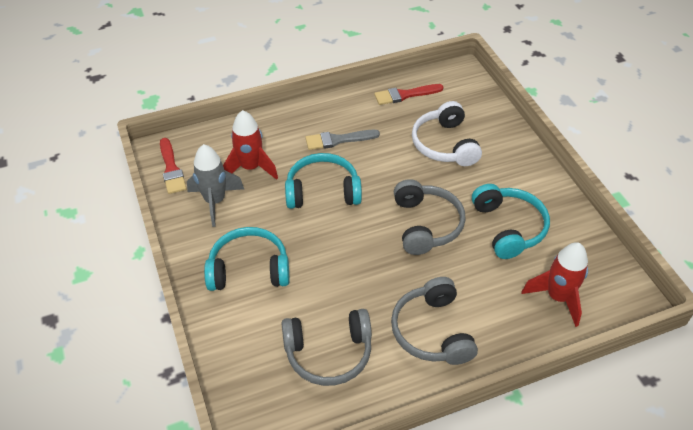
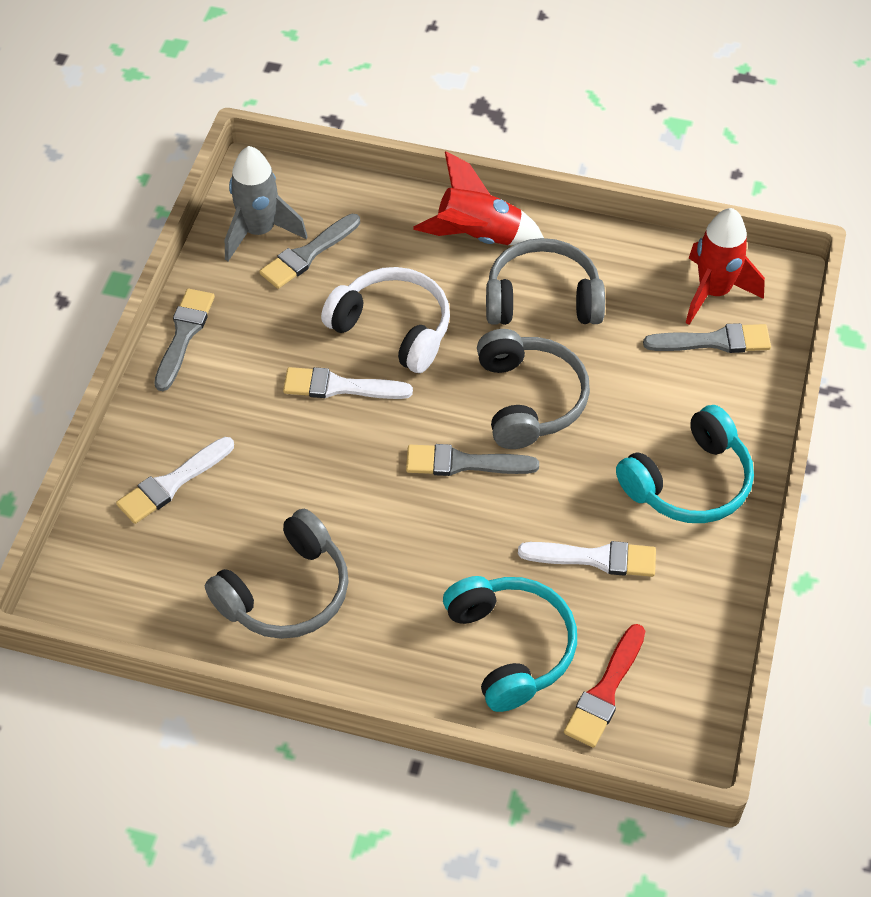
grey brush: 1 -> 4
red brush: 2 -> 1
turquoise headphones: 3 -> 2
white brush: 0 -> 3

